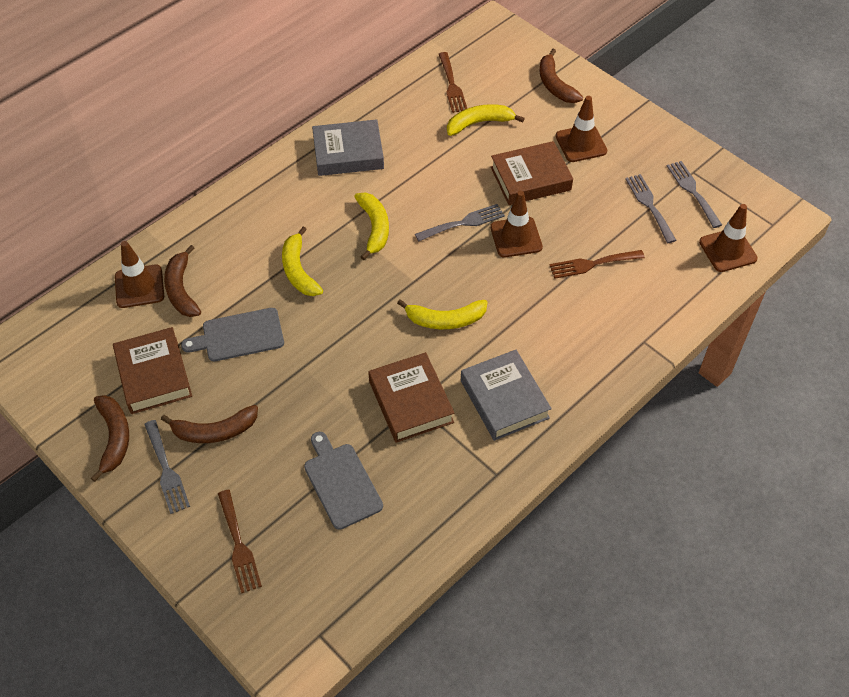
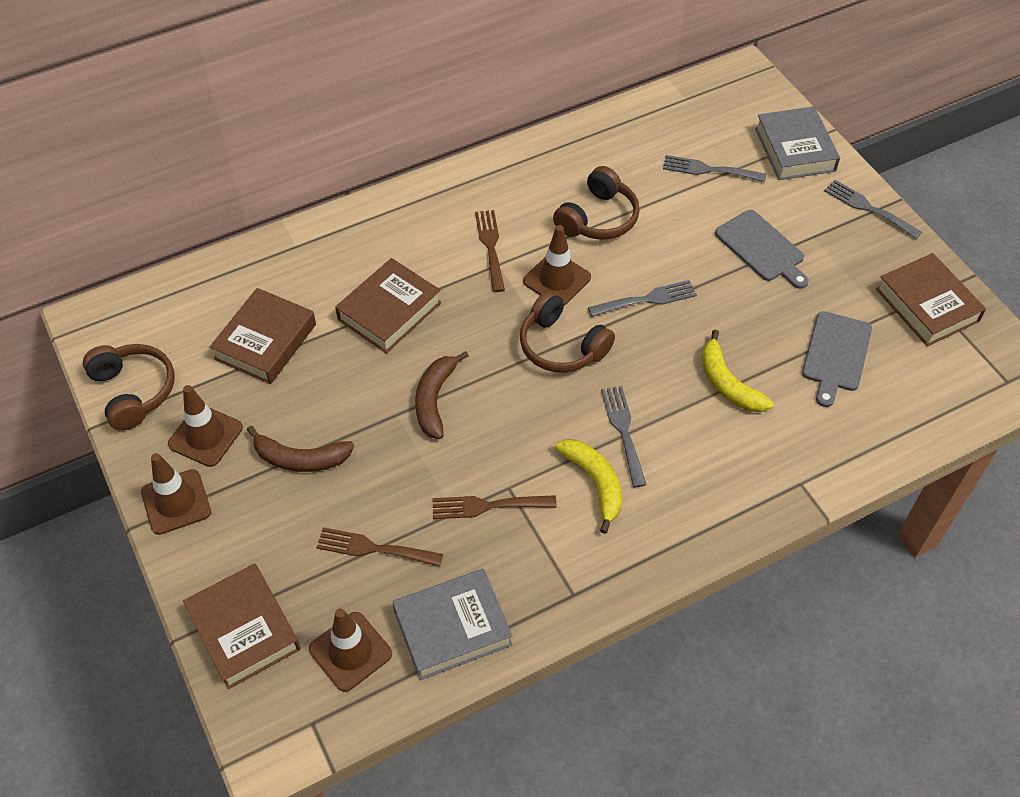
brown banana: 4 -> 2
brown book: 3 -> 4
brown headphones: 0 -> 3
yellow banana: 4 -> 2

